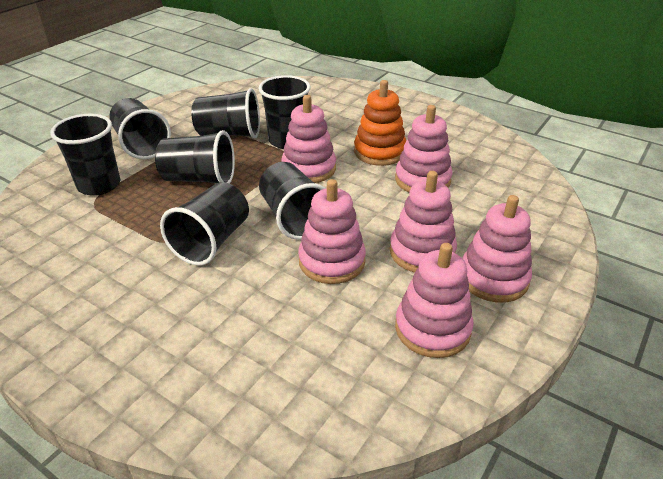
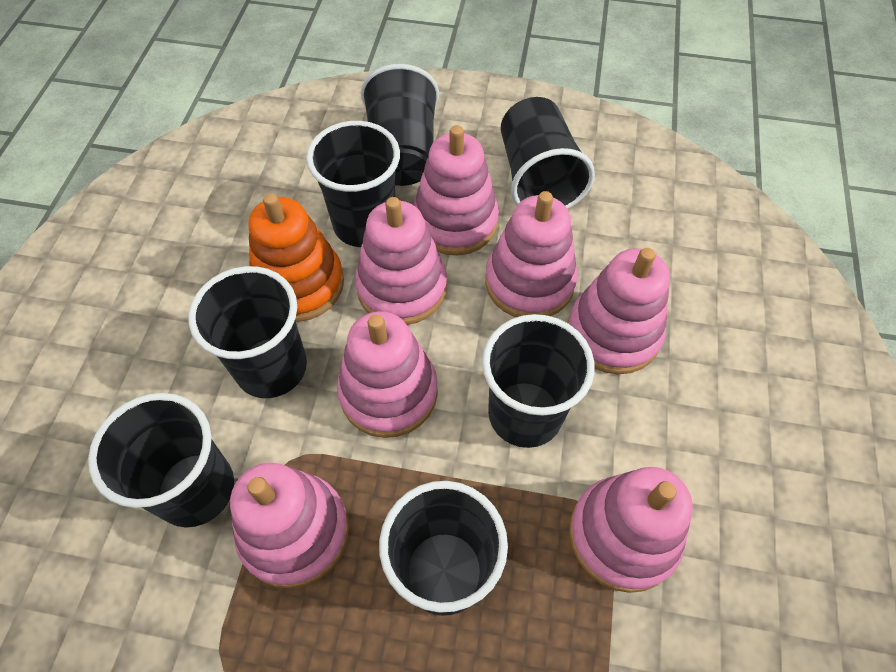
pink stacking toy: 6 -> 7

